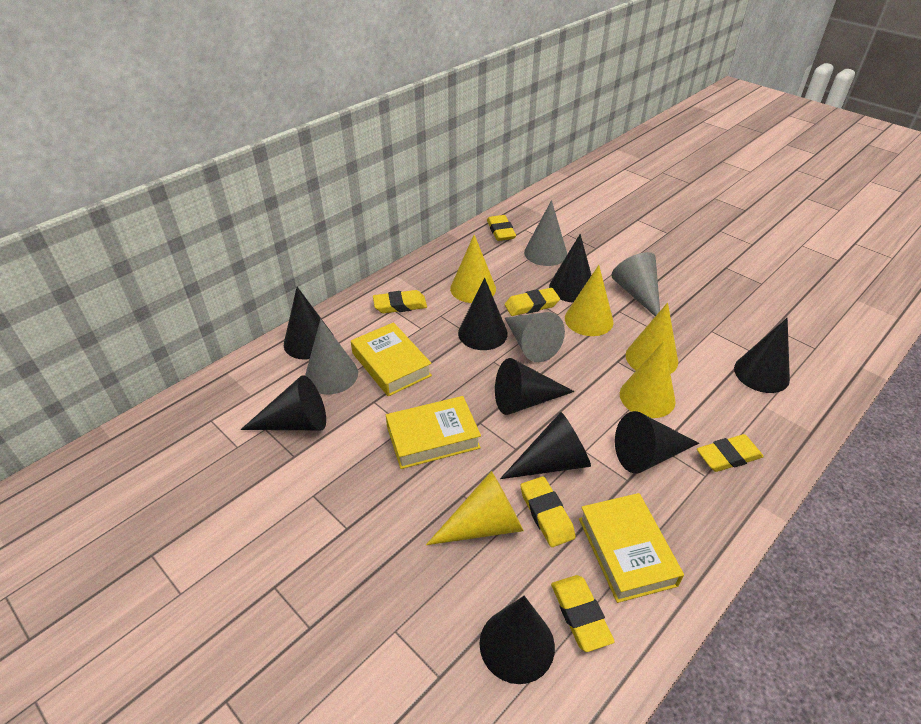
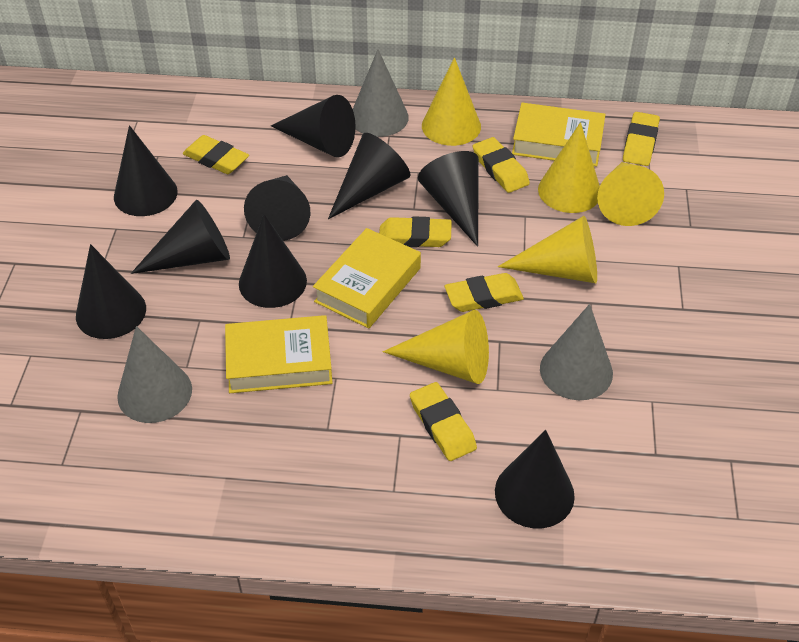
grey cone: 4 -> 3

